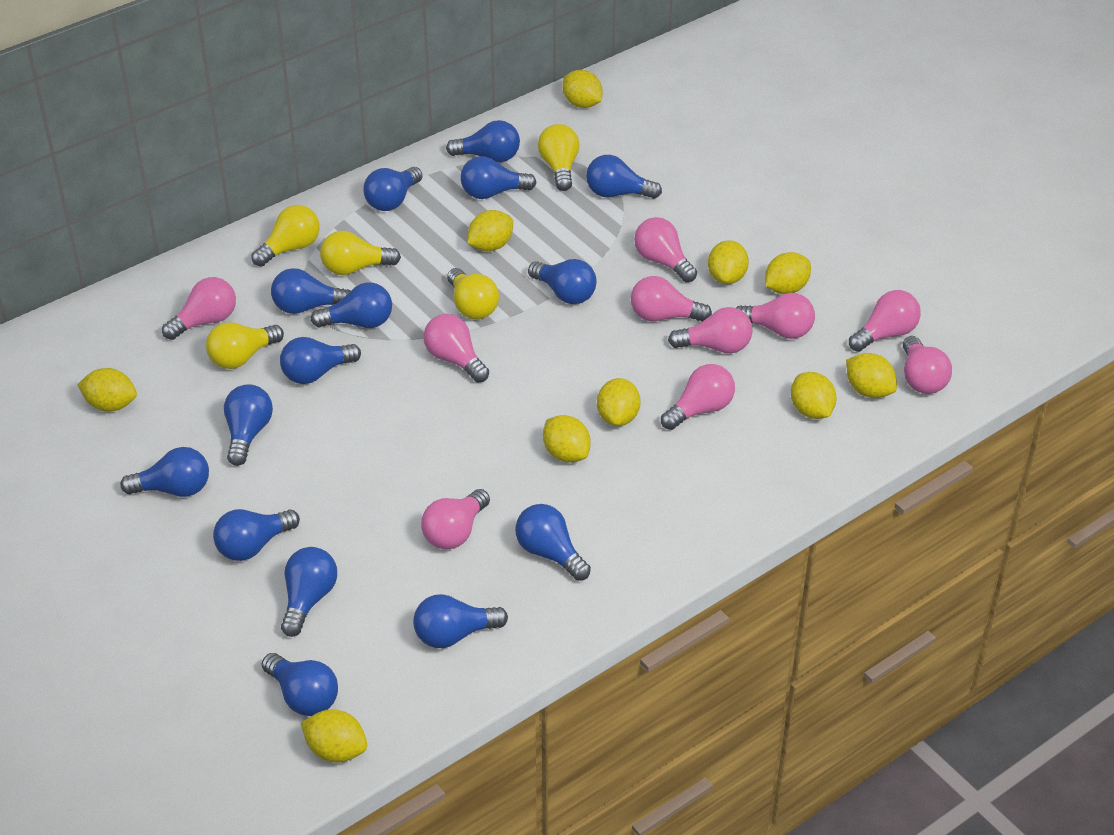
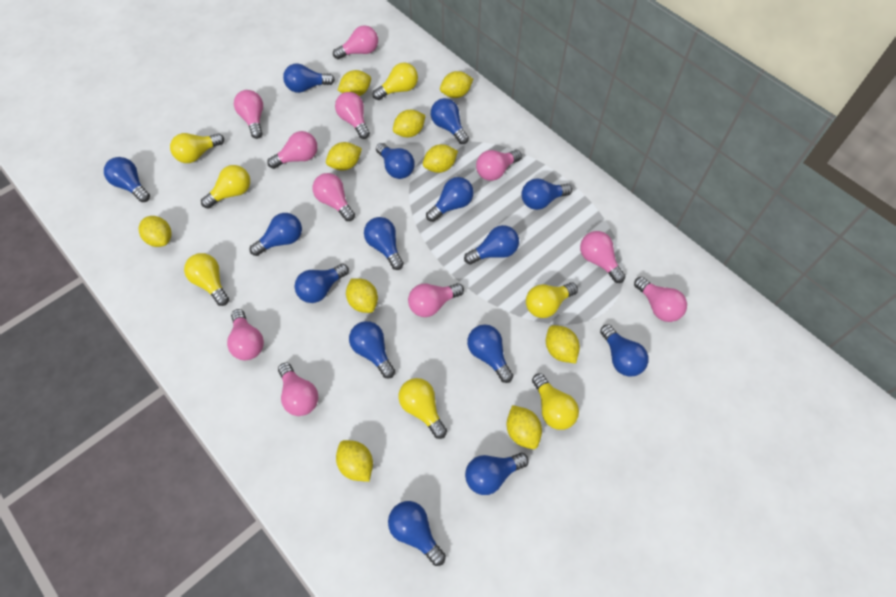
pink light bulb: 10 -> 11
yellow light bulb: 5 -> 7

